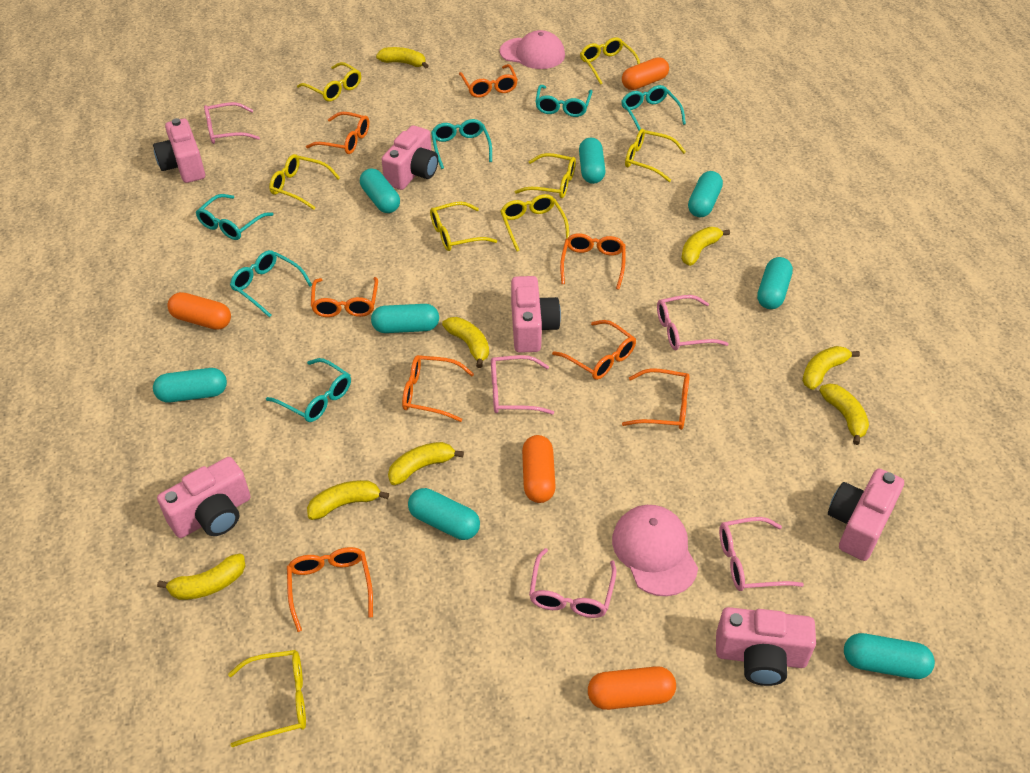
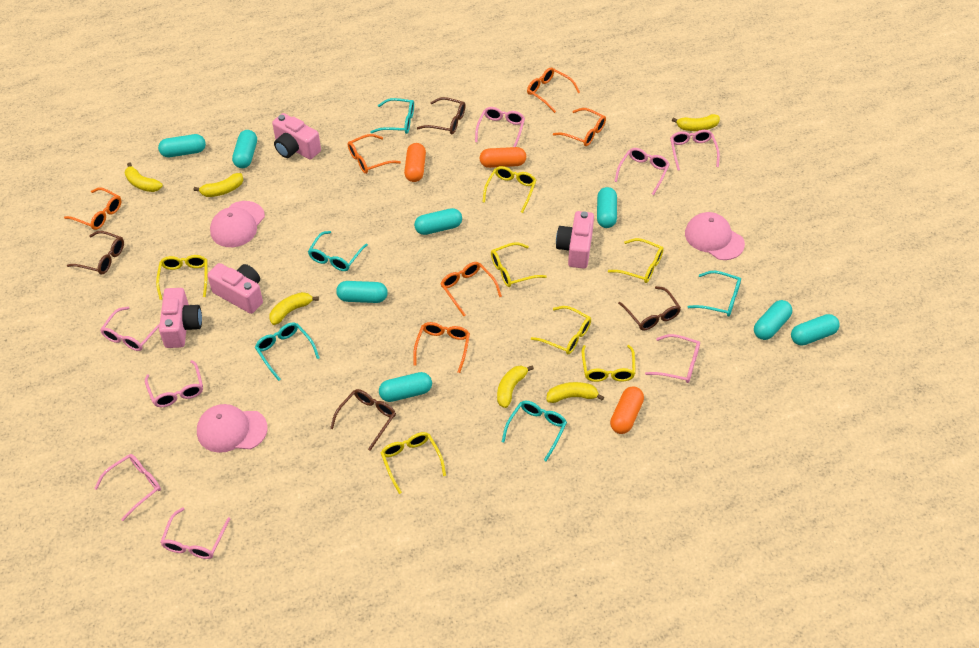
brown glasses: 0 -> 4
orange capsule: 4 -> 3
orange glasses: 8 -> 6
pink camera: 6 -> 4
pink cap: 2 -> 3
pink glasses: 5 -> 8
turquoise glasses: 6 -> 5
yellow banana: 8 -> 6
yellow glasses: 8 -> 7

